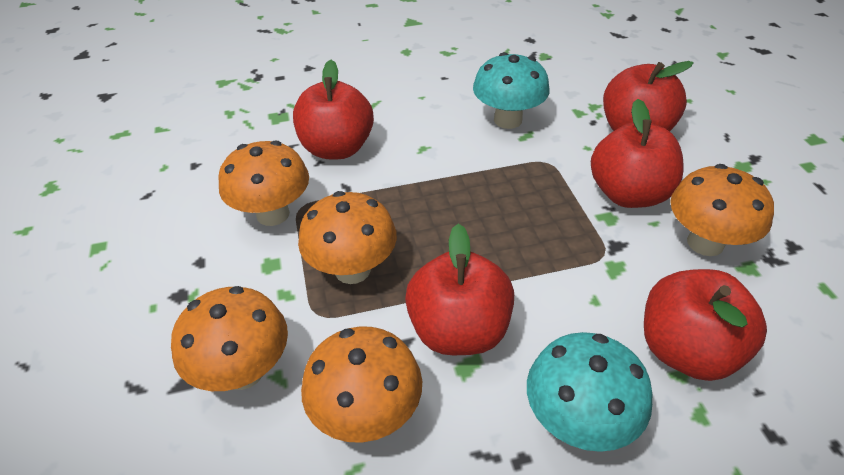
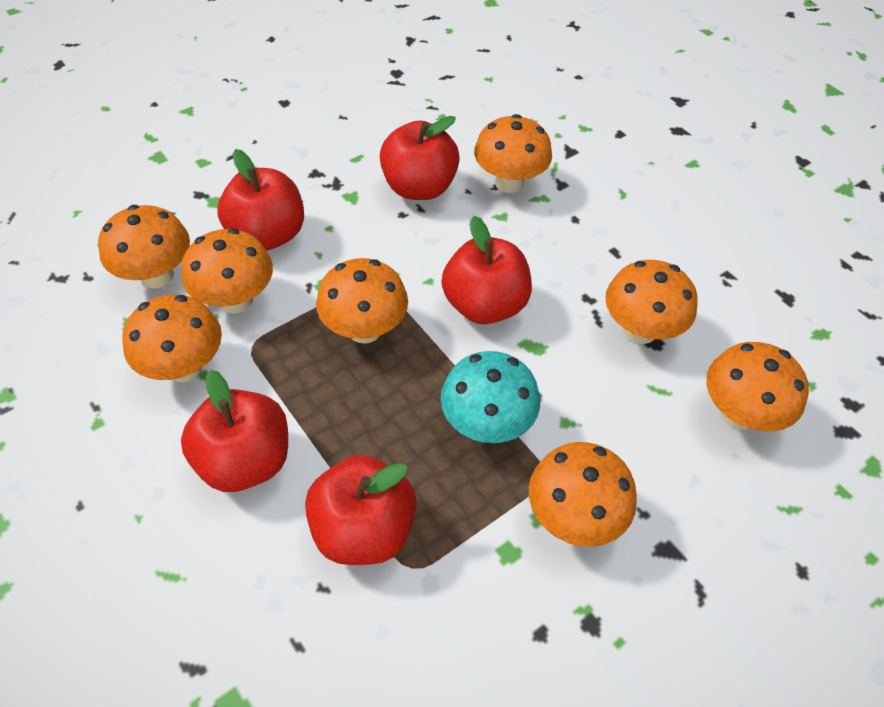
orange mushroom: 5 -> 8
turquoise mushroom: 2 -> 1

